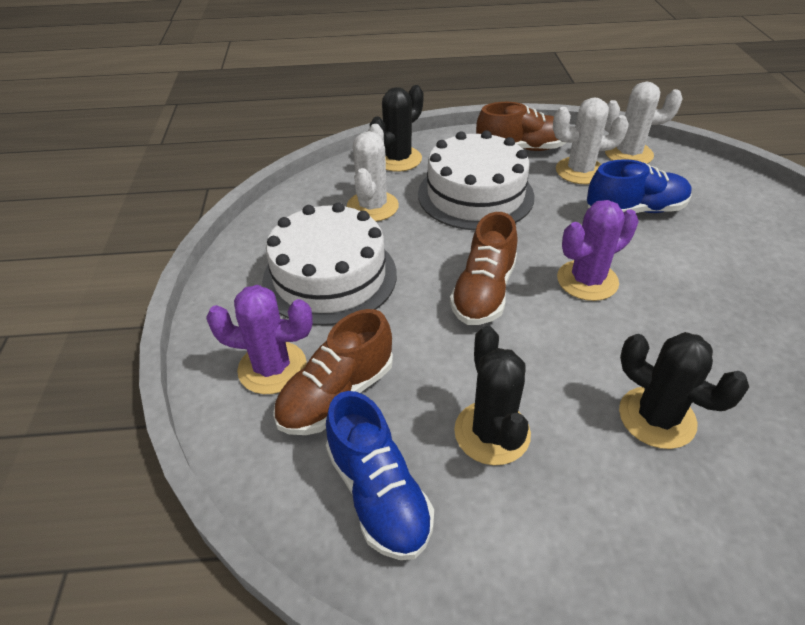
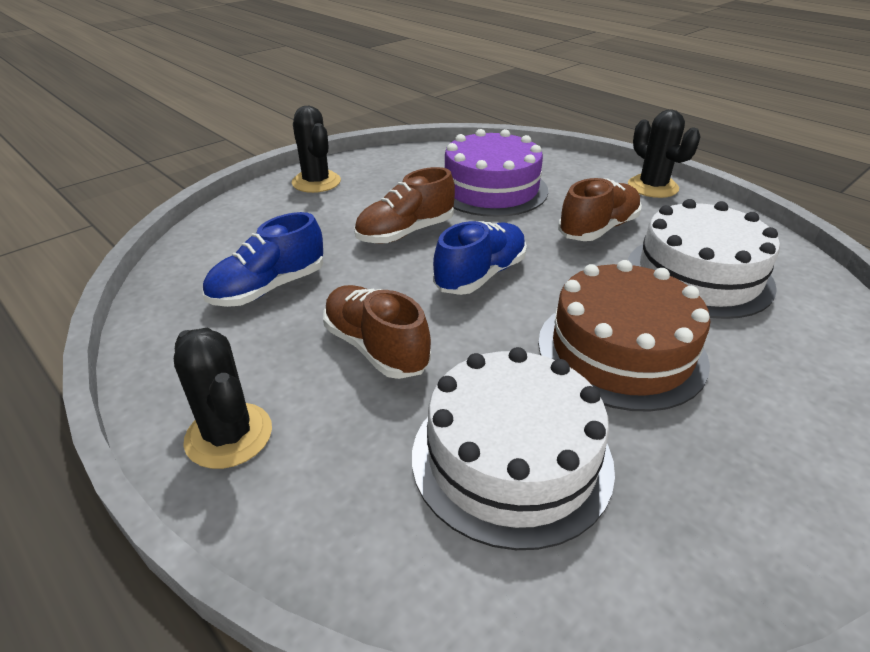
brown cake: 0 -> 1
purple cactus: 2 -> 0
purple cake: 0 -> 1
white cactus: 3 -> 0

